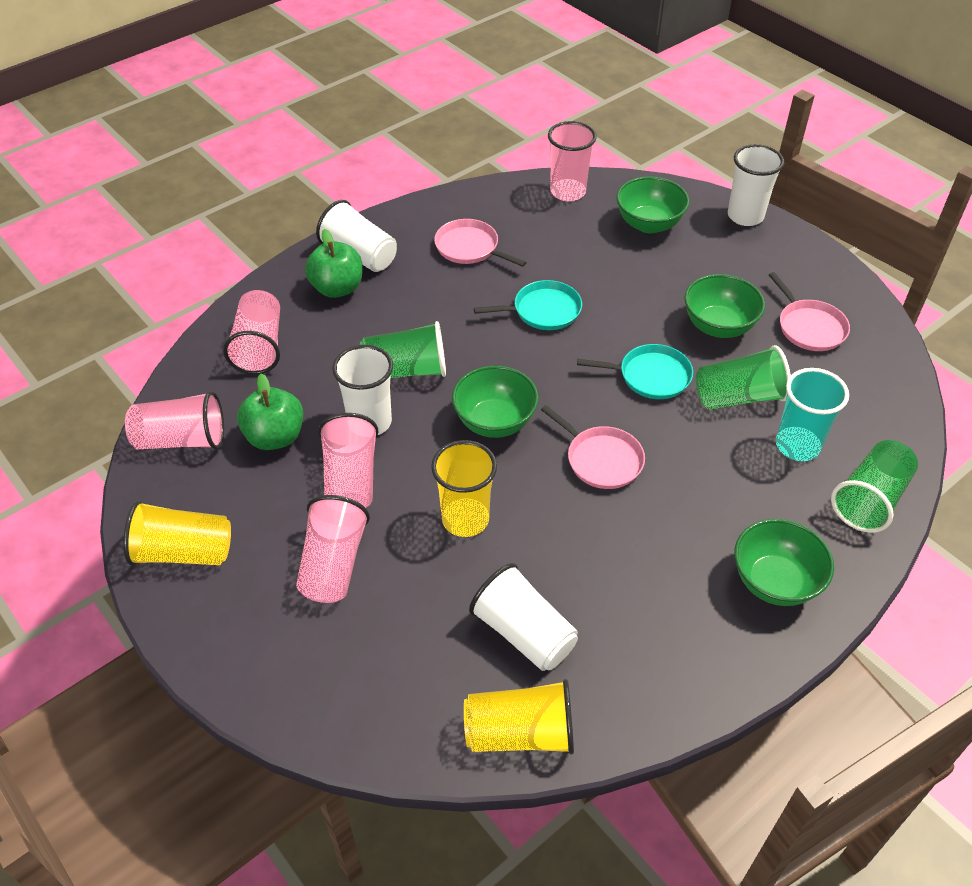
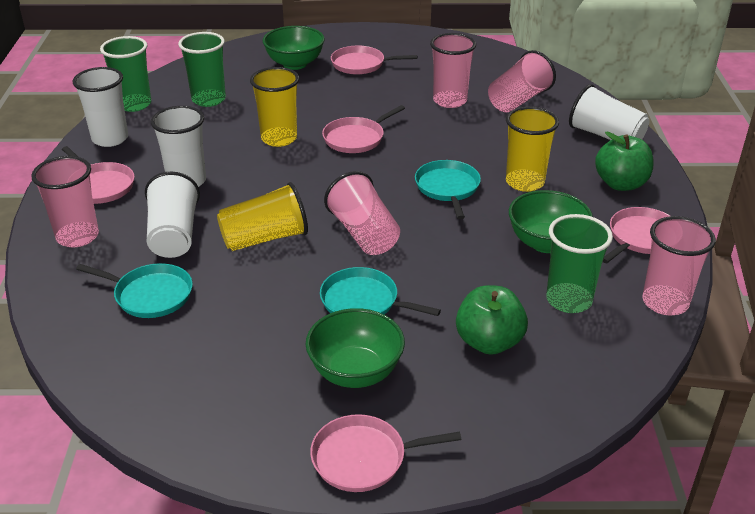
green bowl: 4 -> 3
pink pan: 3 -> 5
turquoise cup: 1 -> 0
turquoise pan: 2 -> 3

